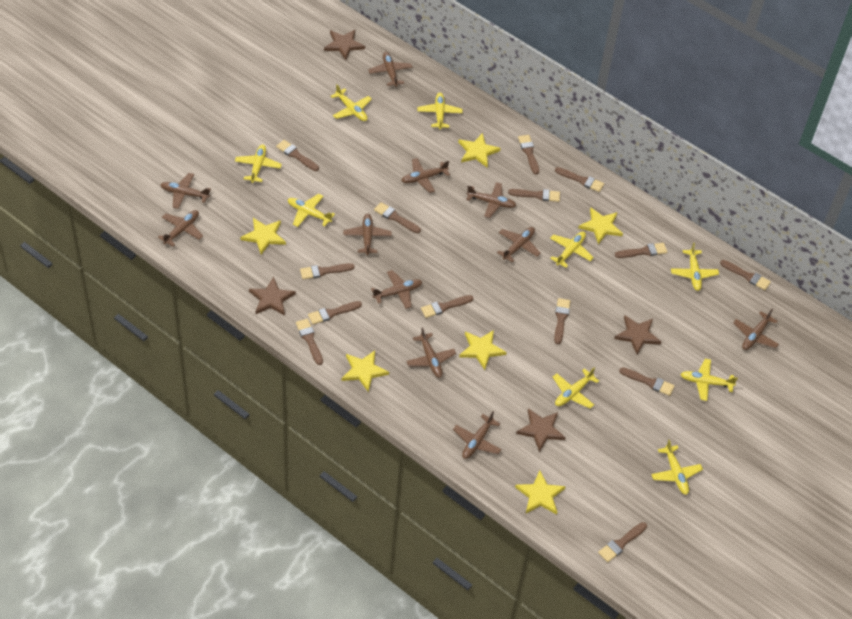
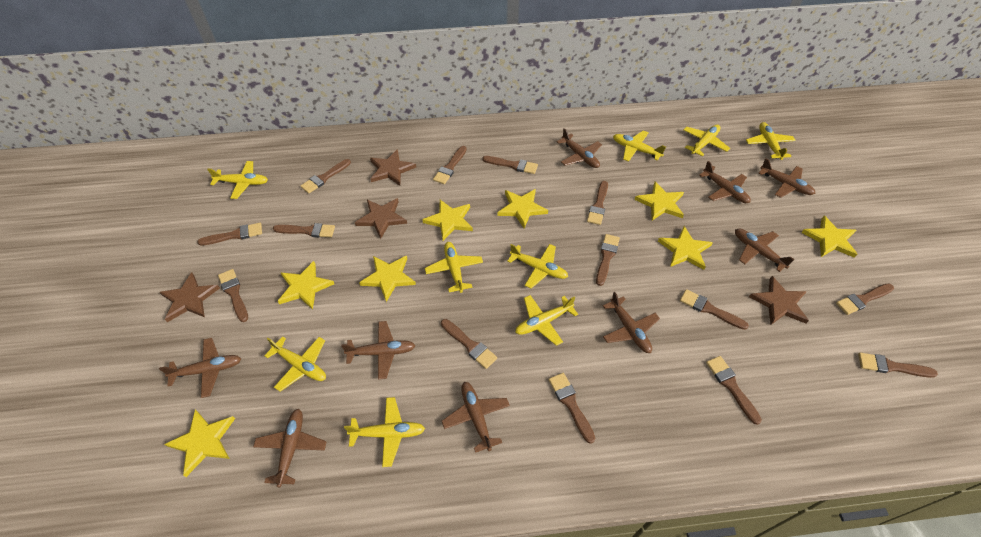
brown plane: 11 -> 9
yellow star: 6 -> 8

